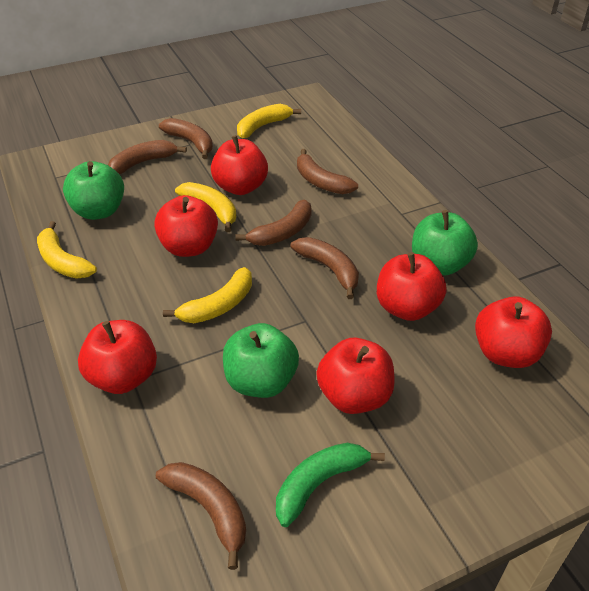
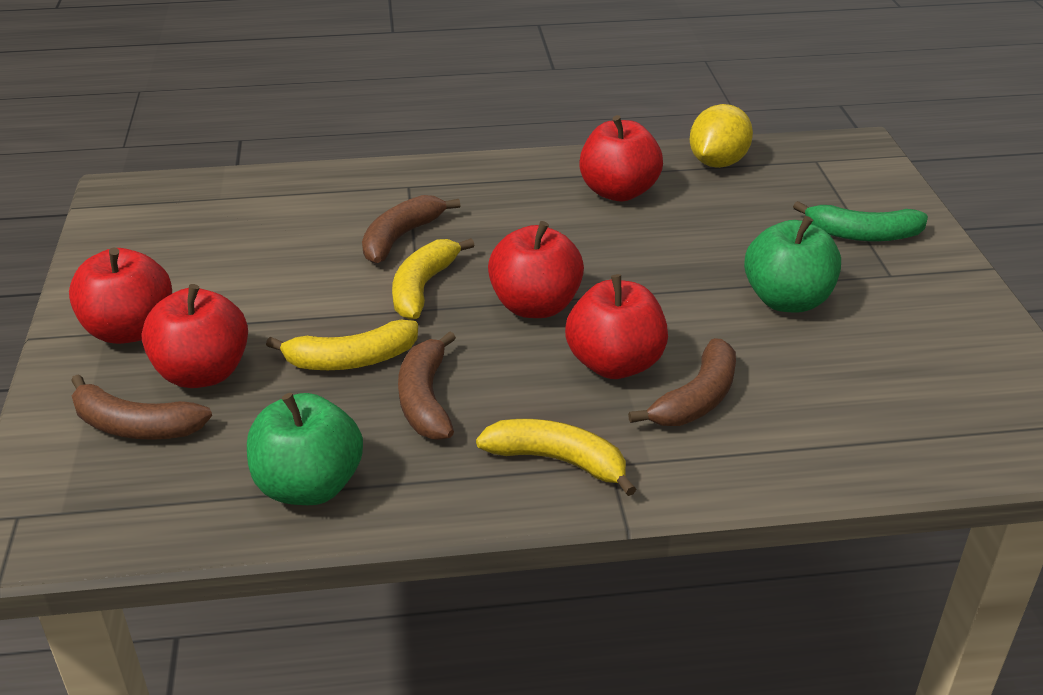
brown banana: 6 -> 4
green apple: 3 -> 2
red apple: 6 -> 5
yellow banana: 4 -> 3
yellow lemon: 0 -> 1

